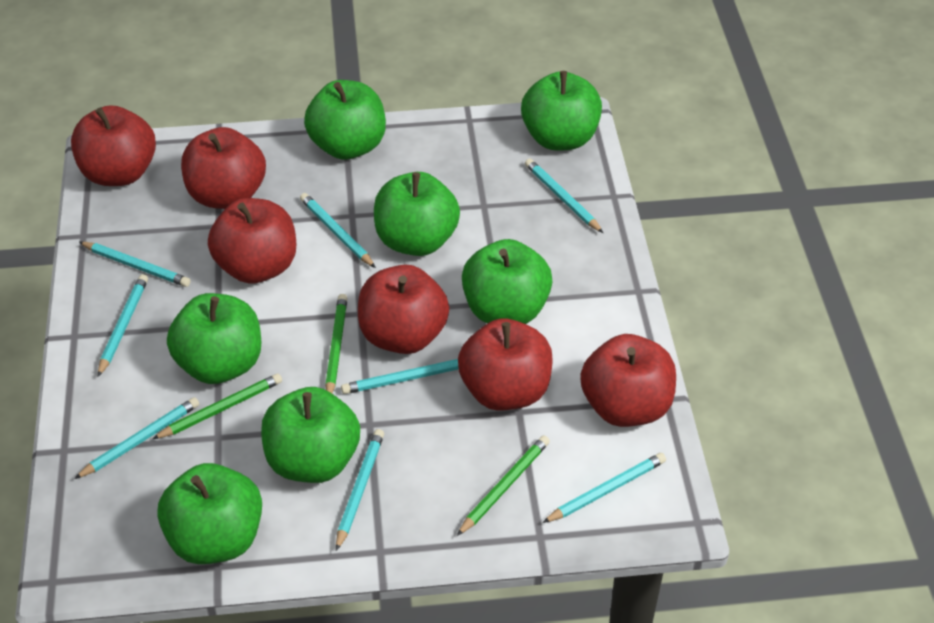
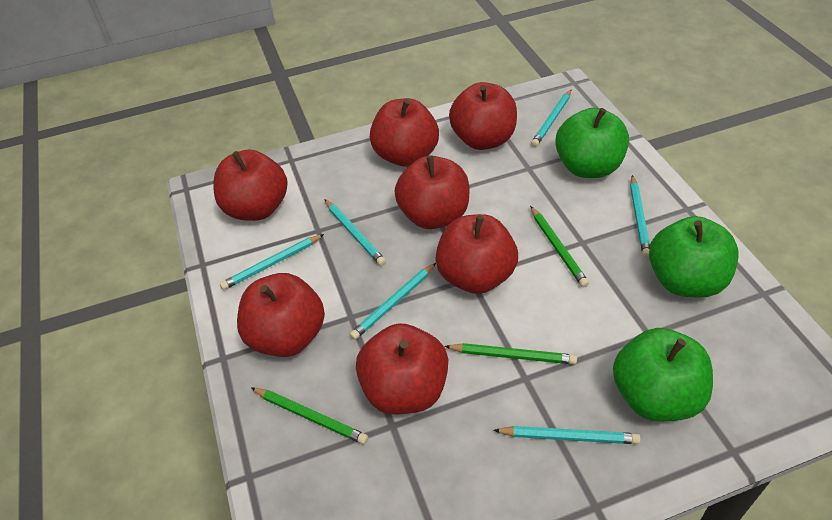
green apple: 7 -> 3
red apple: 6 -> 7
turquoise pencil: 8 -> 6

